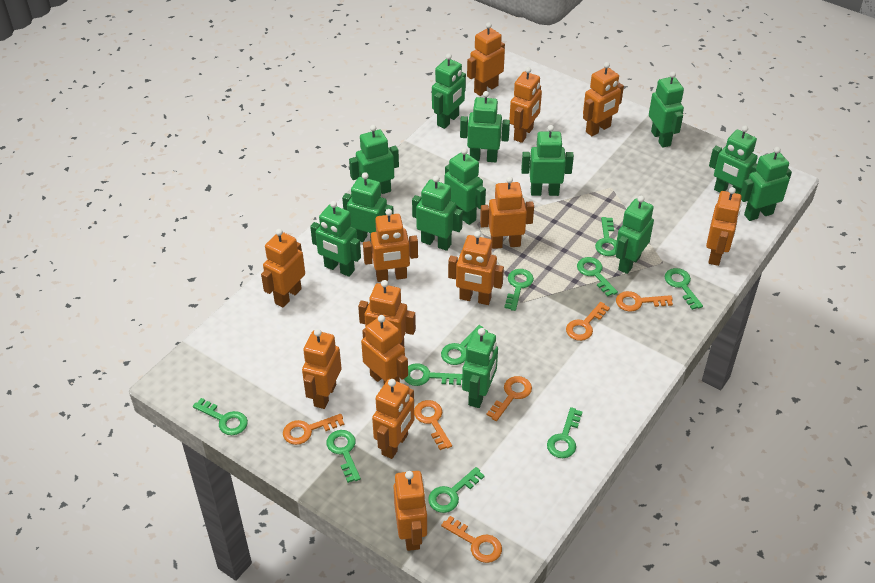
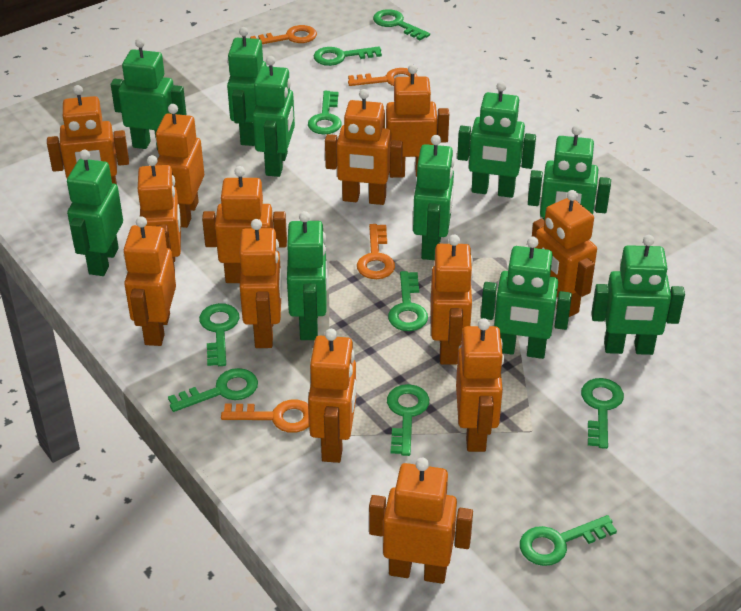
green key: 10 -> 9
green robot: 13 -> 10
orange key: 6 -> 4

